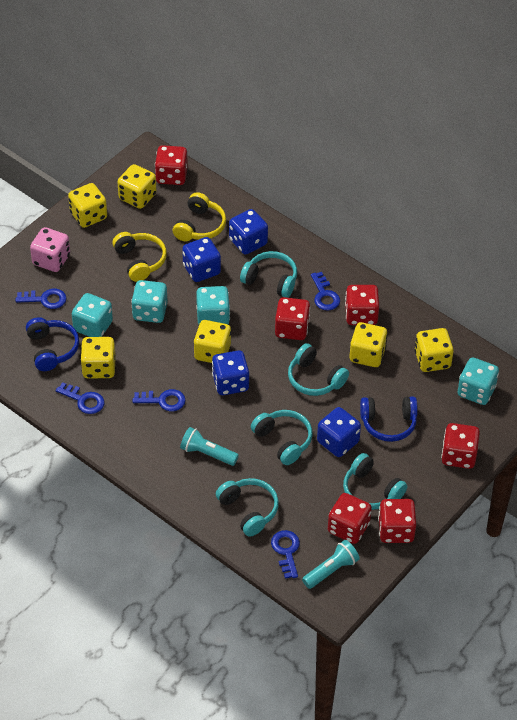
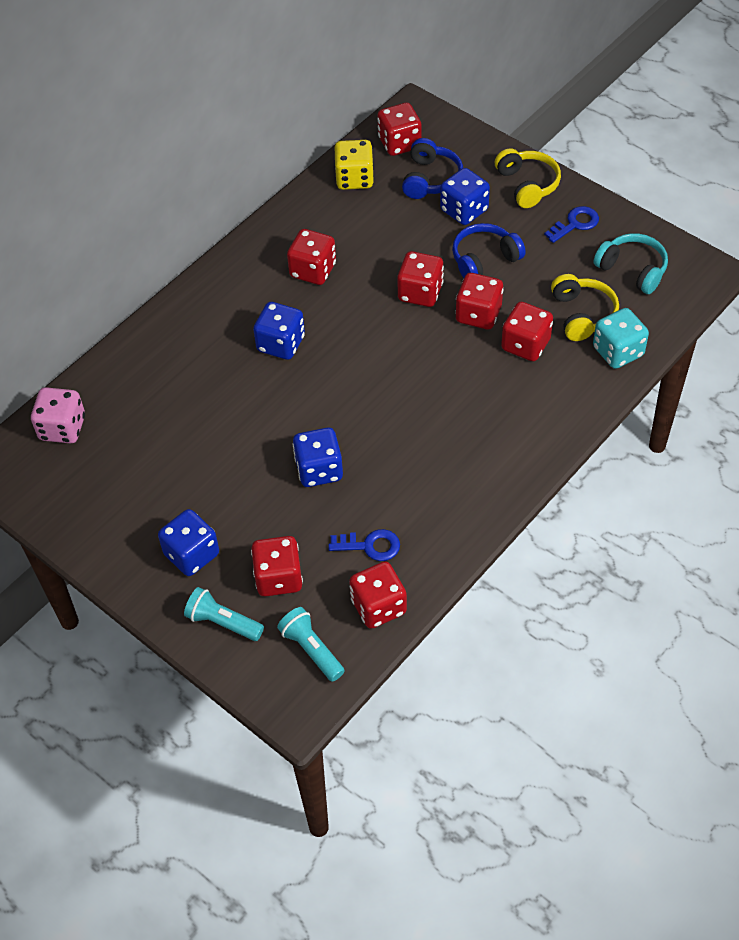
blue key: 5 -> 2
red dice: 6 -> 7
turquoise dice: 4 -> 1
turquoise headphones: 5 -> 1
yellow dice: 6 -> 1

